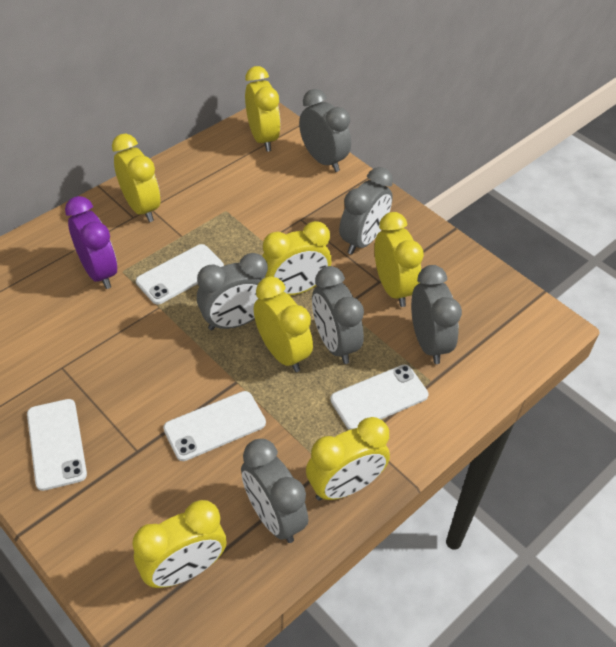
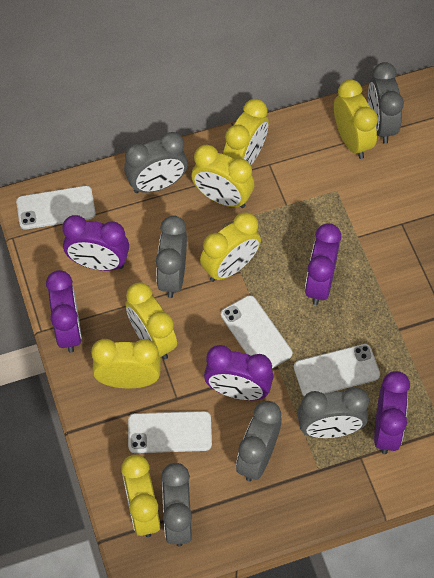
purple clock: 1 -> 5

